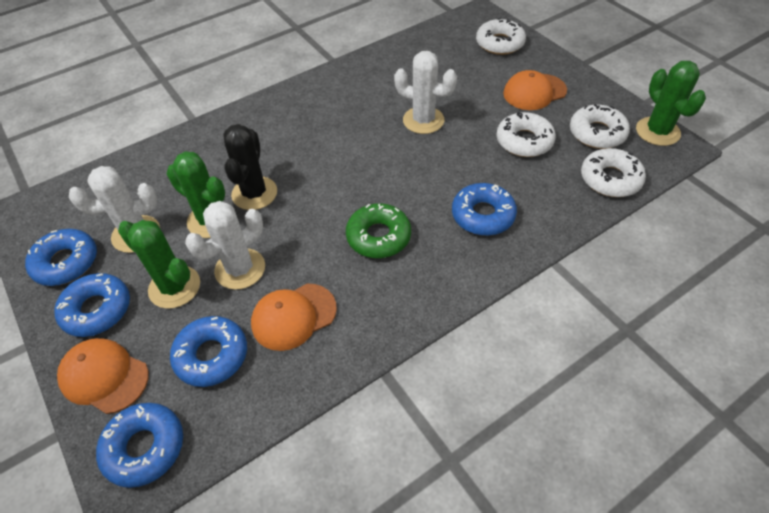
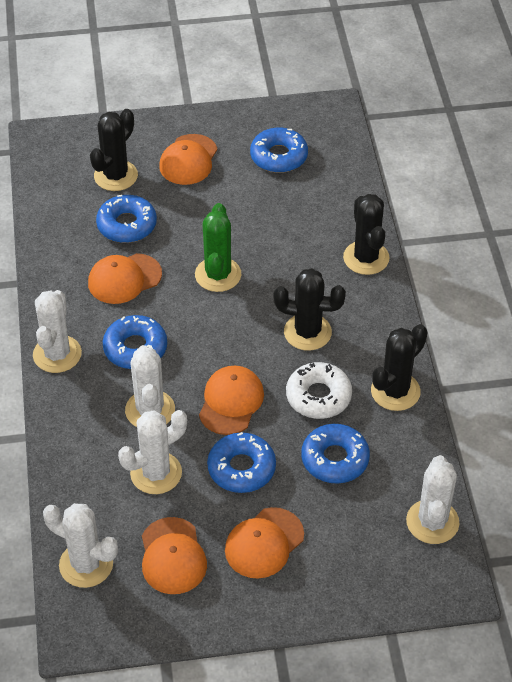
black cactus: 1 -> 4
green cactus: 3 -> 1
green donut: 1 -> 0
orange cap: 3 -> 5
white cactus: 3 -> 5
white donut: 4 -> 1

